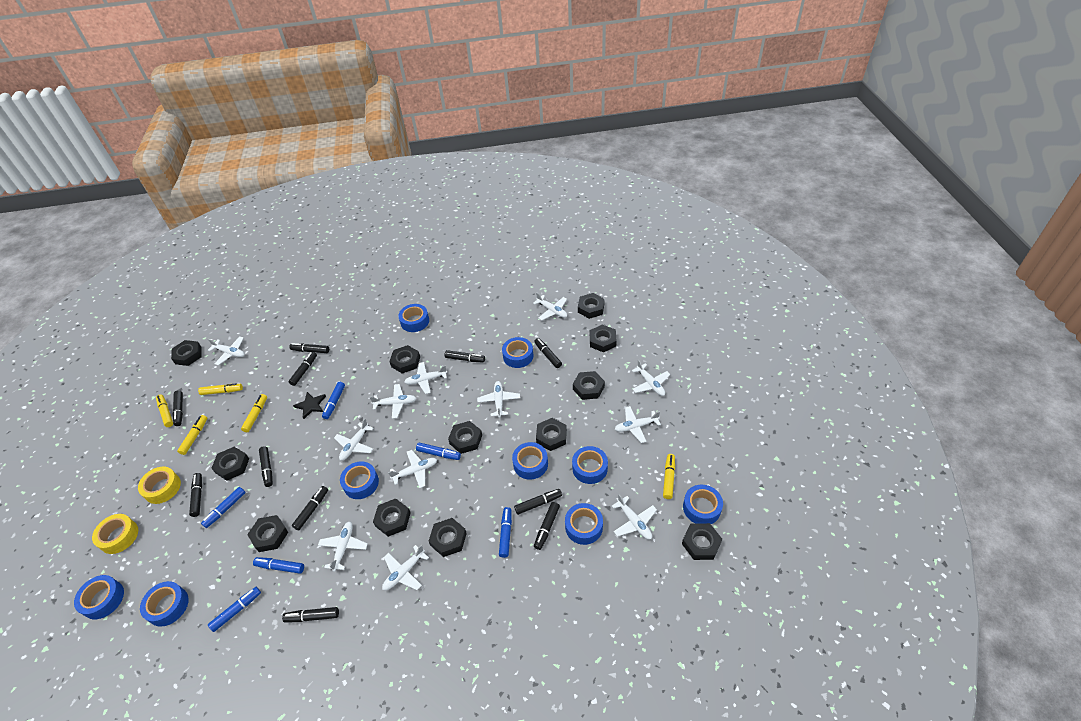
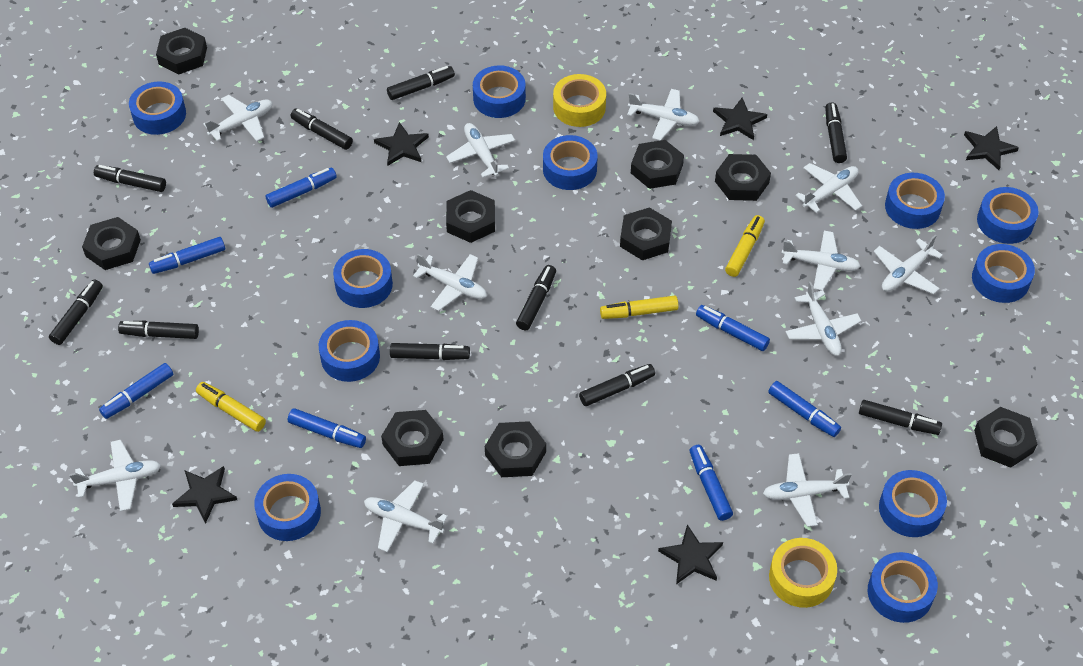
black marker: 11 -> 10
black nut: 12 -> 9
black star: 1 -> 5
blue marker: 6 -> 7
blue tape: 9 -> 11
white plane: 12 -> 11
yellow marker: 5 -> 3

